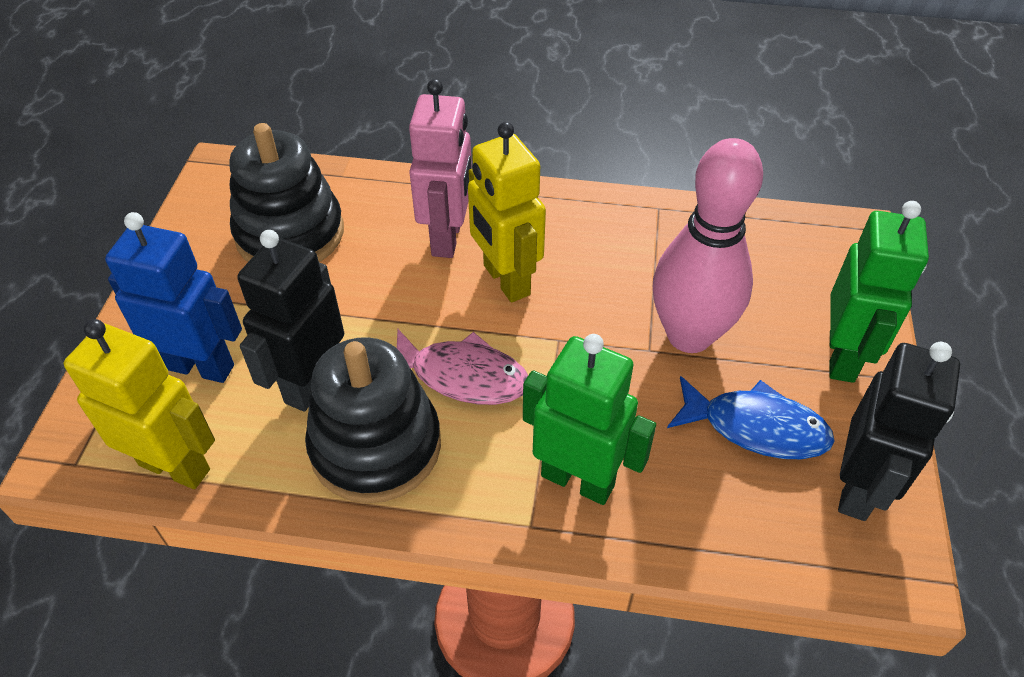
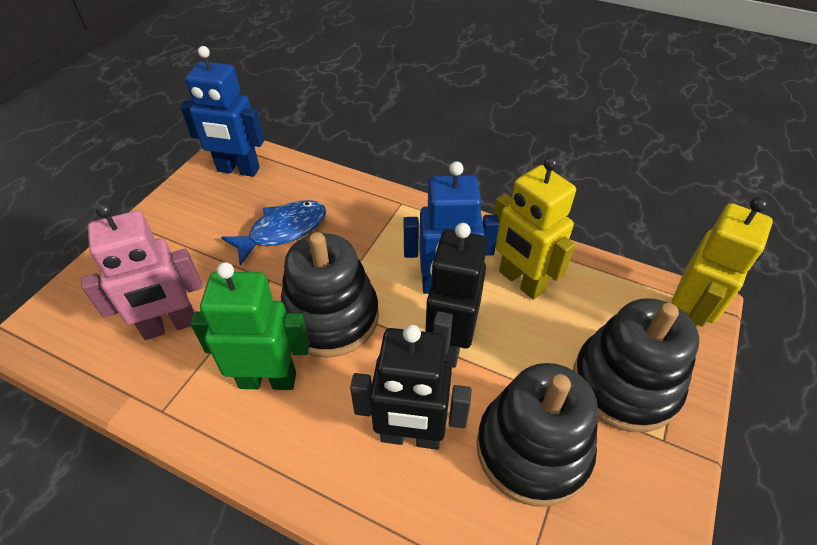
black stacking toy: 2 -> 3
blue robot: 1 -> 2
green robot: 2 -> 1
pink bowling pin: 1 -> 0
pink fish: 1 -> 0

